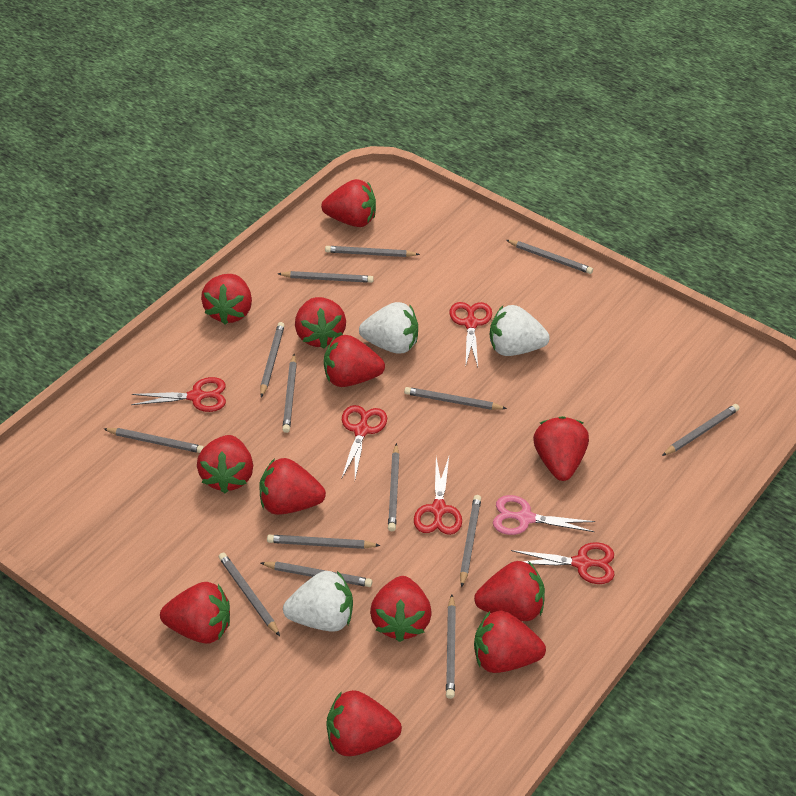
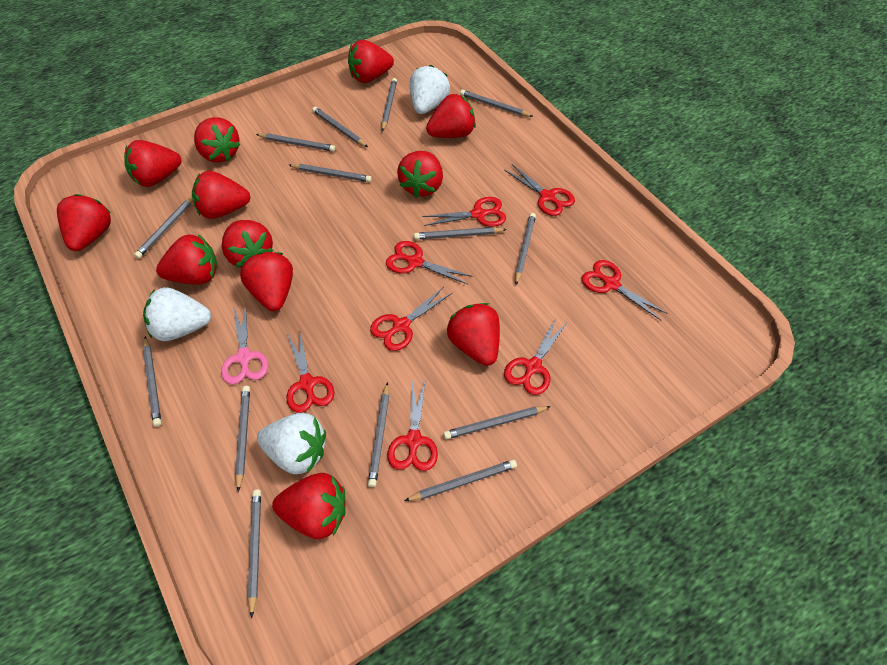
red scissors: 5 -> 8

